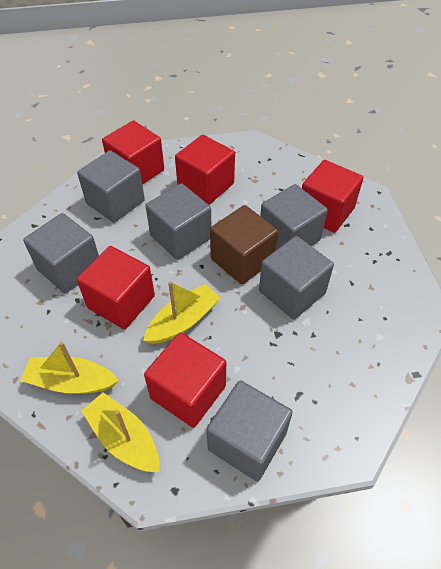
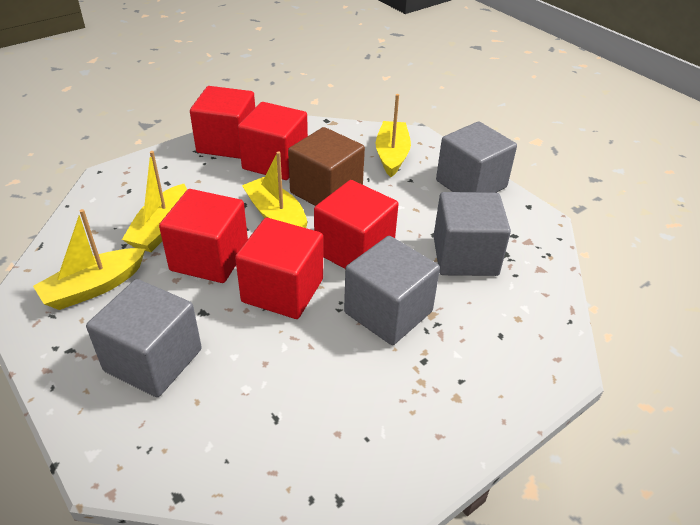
grey cube: 6 -> 4
yellow boat: 3 -> 4

